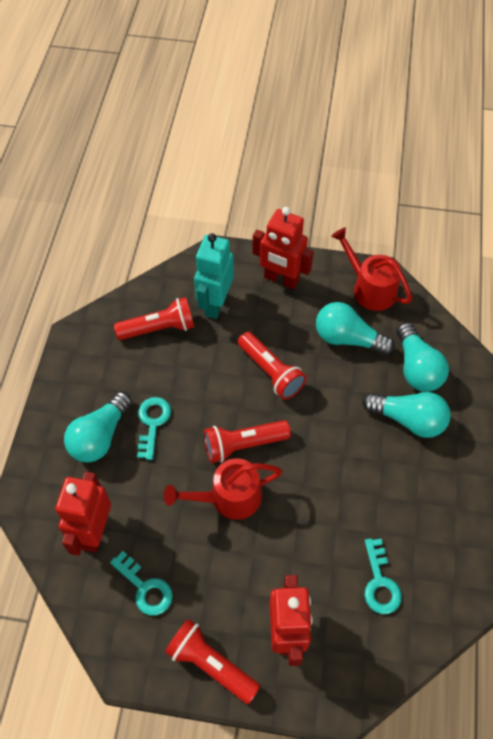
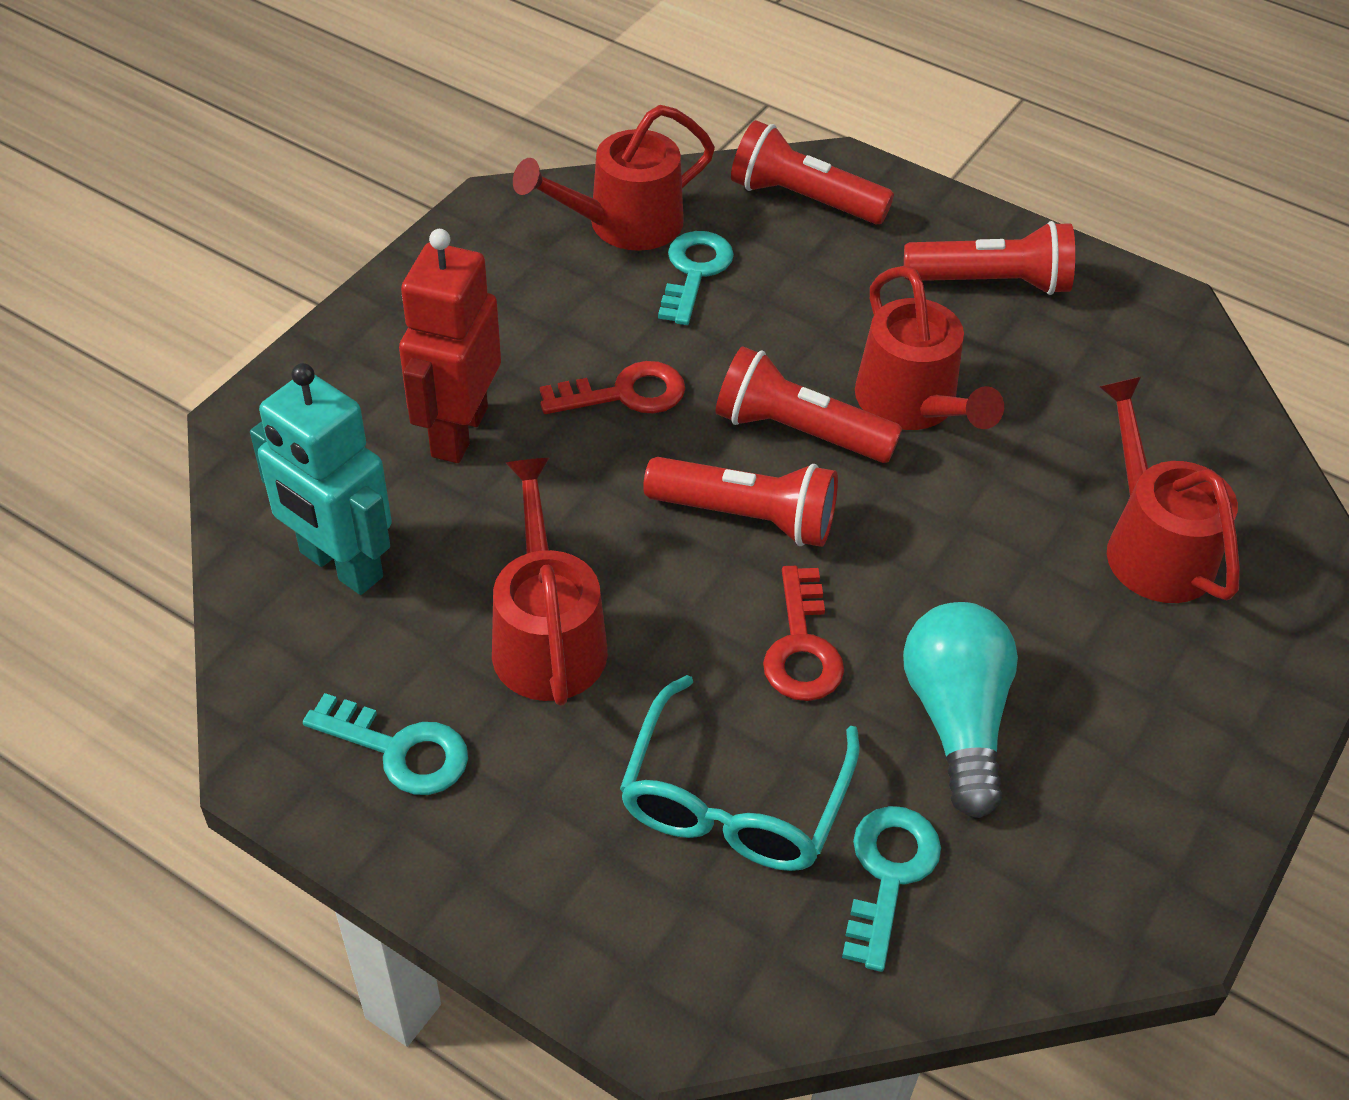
red key: 0 -> 2
red robot: 3 -> 1
red watering can: 2 -> 4
turquoise glasses: 0 -> 1
turquoise light bulb: 4 -> 1

